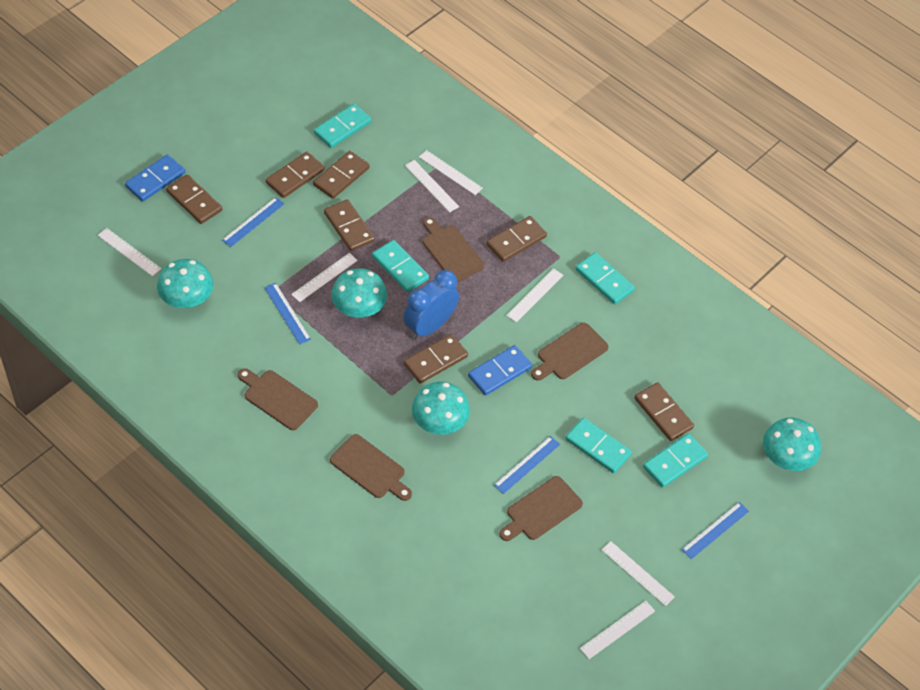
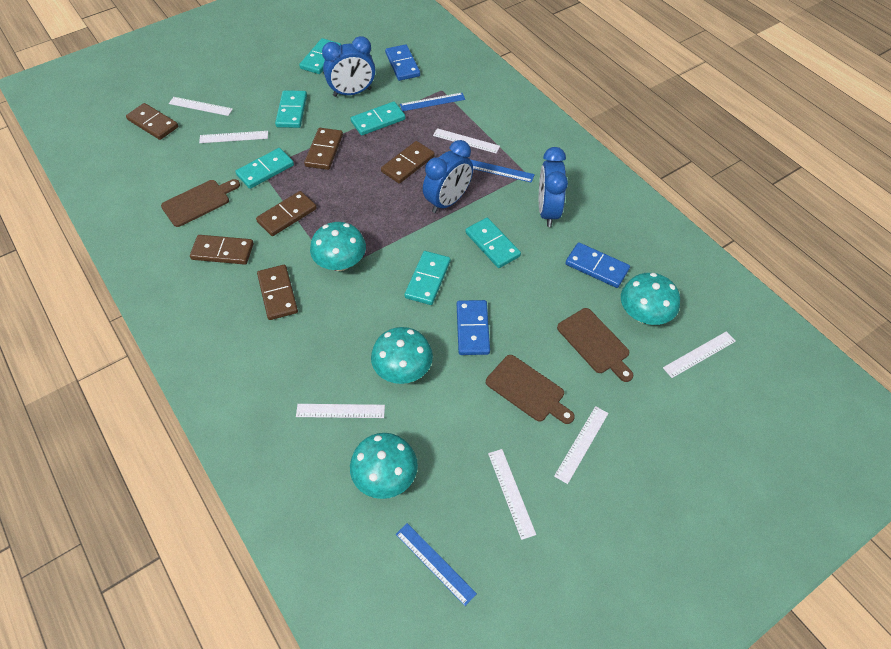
blue clock: 1 -> 3
blue domino: 2 -> 3
blue ruler: 4 -> 3
brown cutting board: 5 -> 3
brown domino: 7 -> 6
turquoise domino: 5 -> 6

